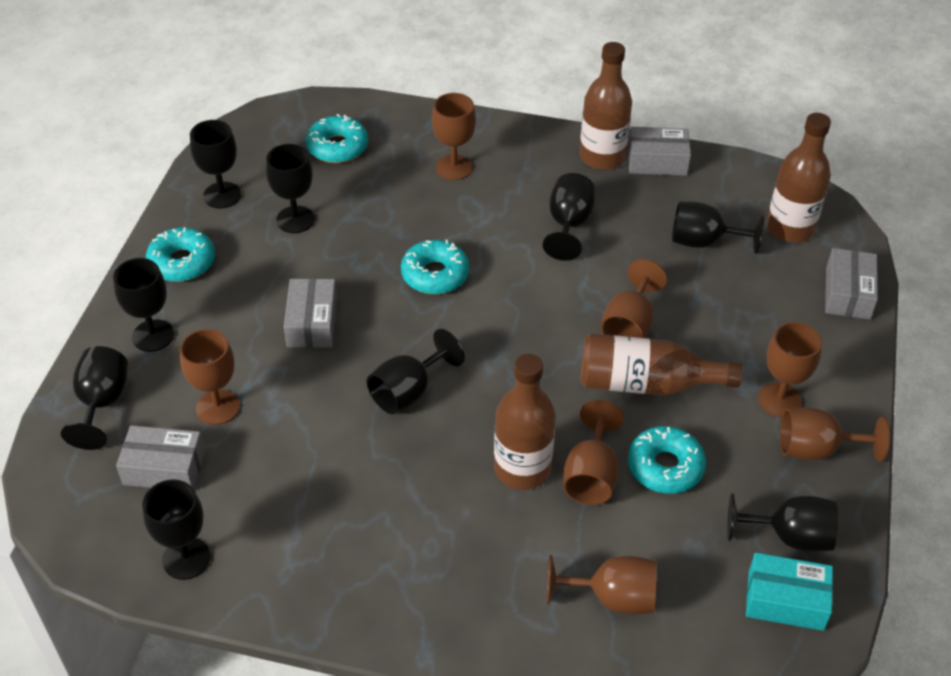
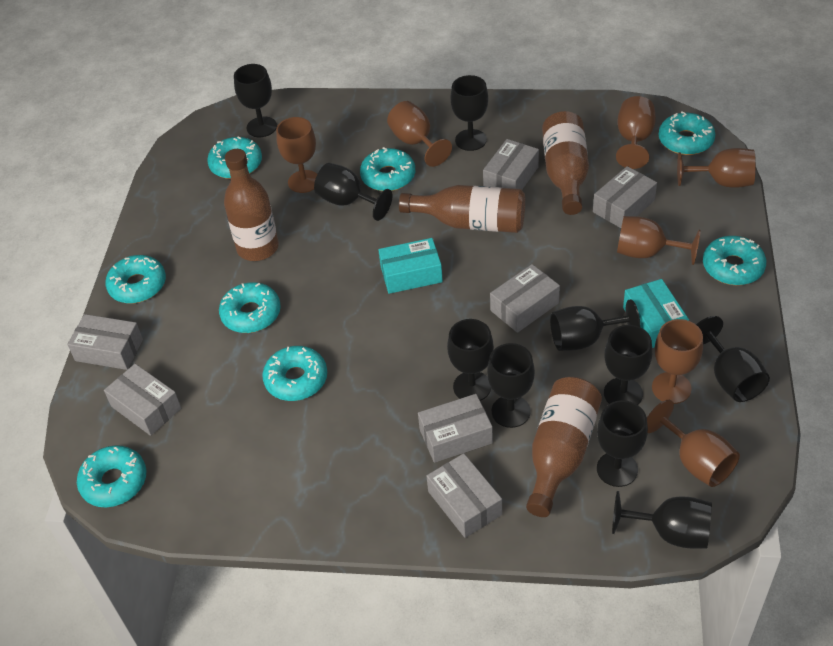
black goblet: 9 -> 10
grey box: 4 -> 7
turquoise box: 1 -> 2
turquoise donut: 4 -> 8

